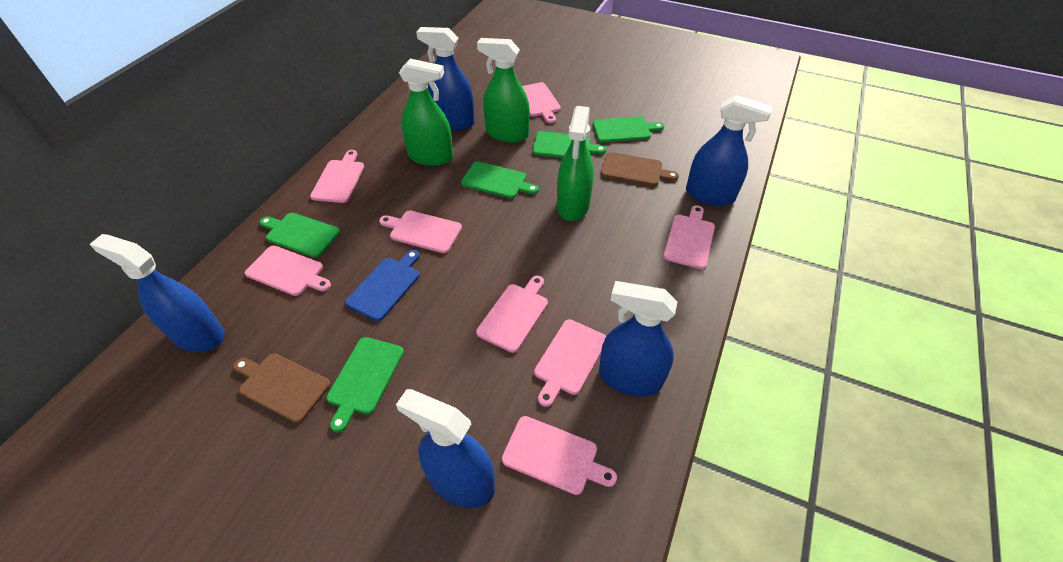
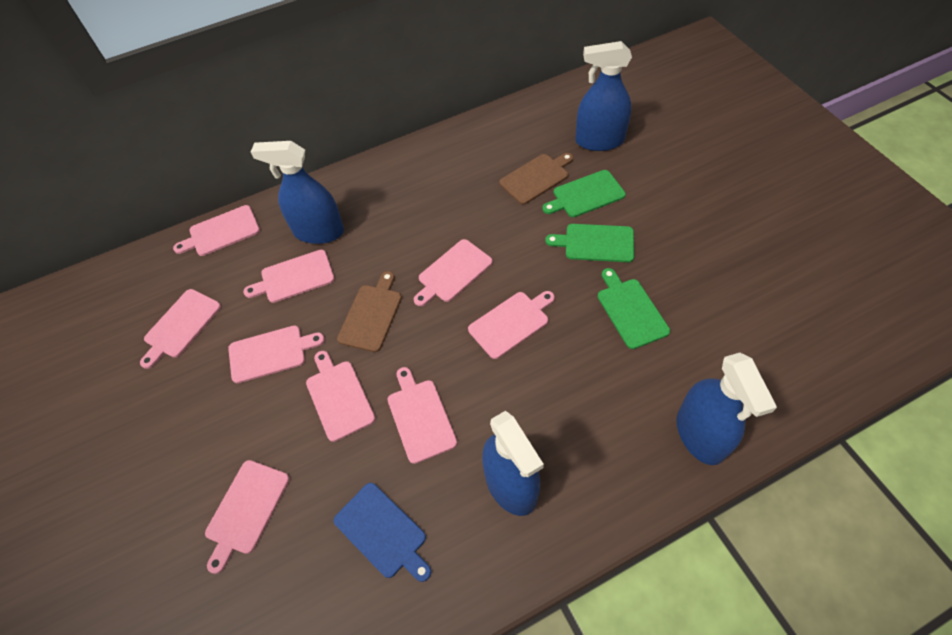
blue spray bottle: 5 -> 4
green cutting board: 5 -> 3
green spray bottle: 3 -> 0
pink cutting board: 8 -> 9

